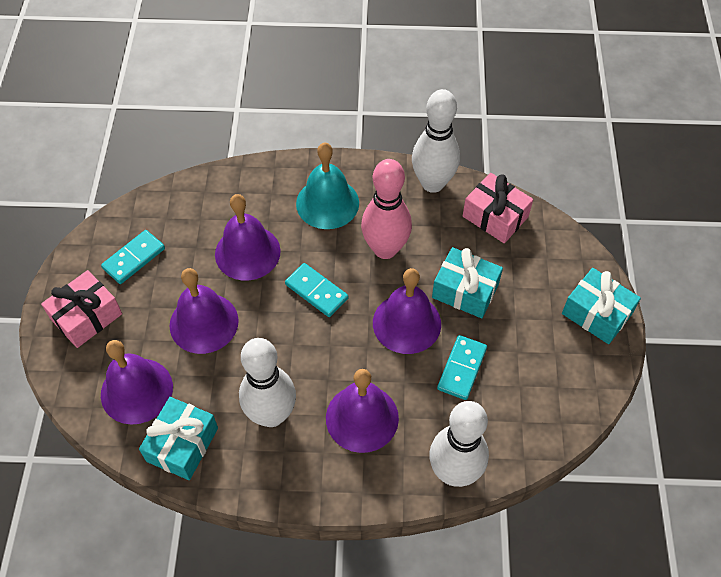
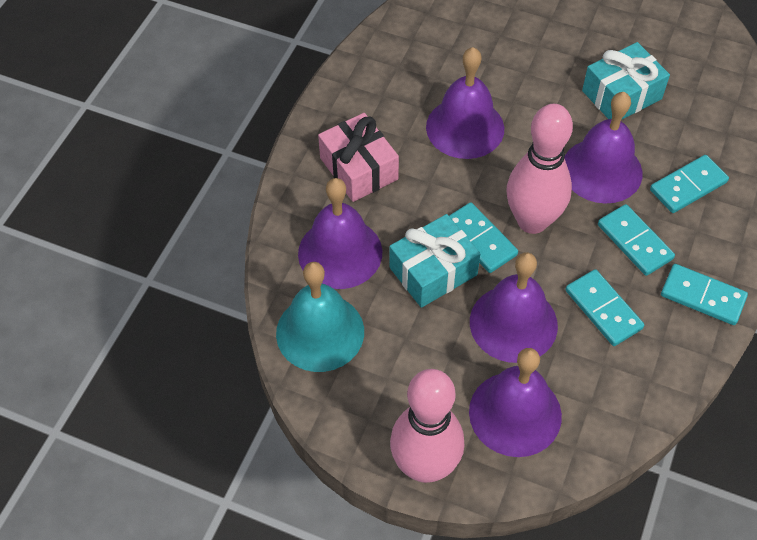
pink bowling pin: 1 -> 2
pink gift: 2 -> 1
turquoise domino: 3 -> 5
turquoise gift: 3 -> 2
white bowling pin: 3 -> 0

